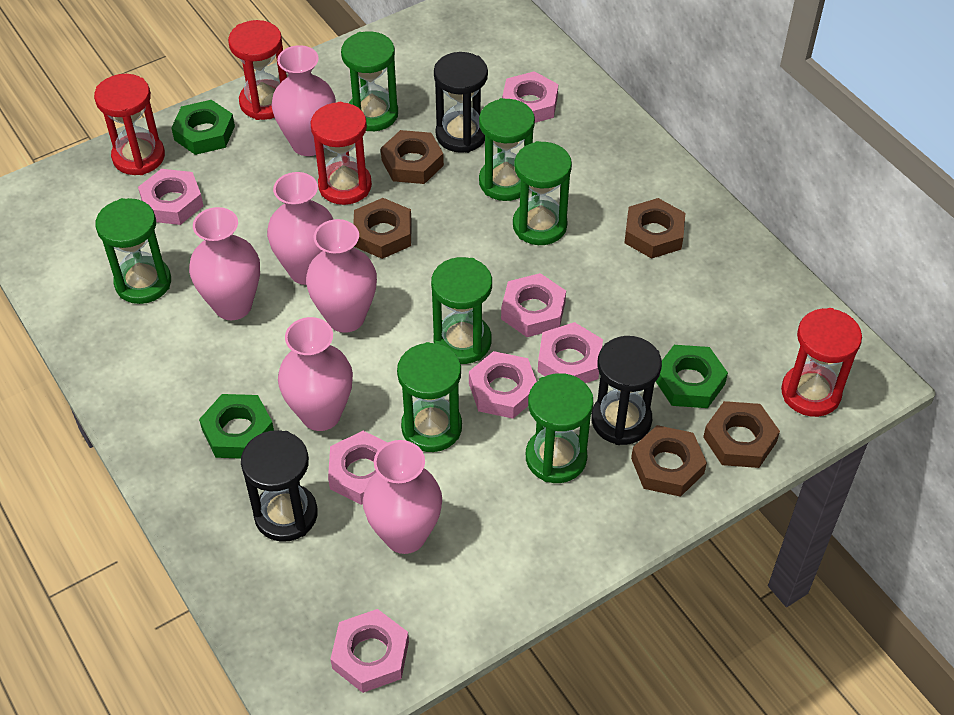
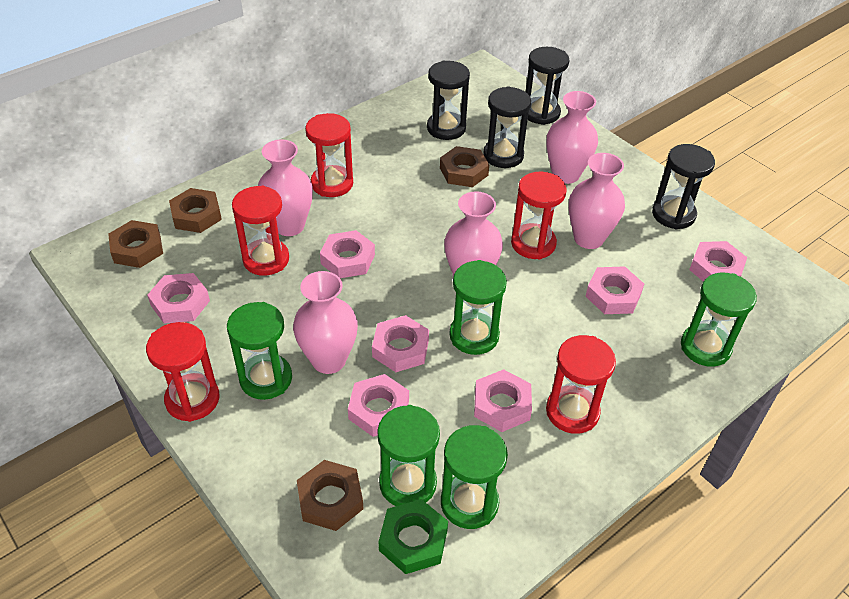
black hourglass: 3 -> 4
brown nut: 5 -> 4
green hourglass: 7 -> 5
green nut: 3 -> 1
pink vase: 6 -> 5
red hourglass: 4 -> 5

